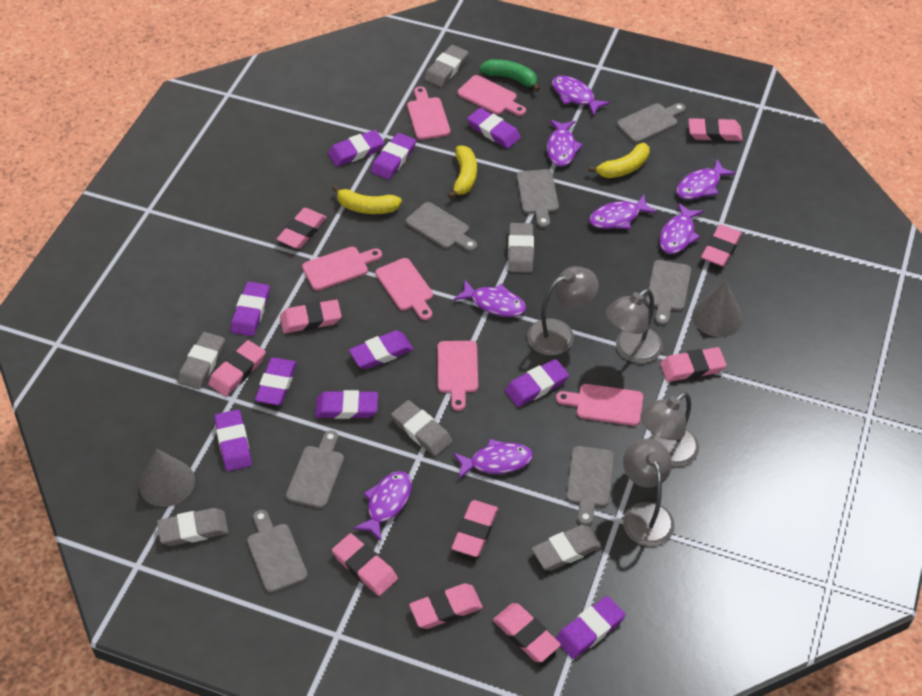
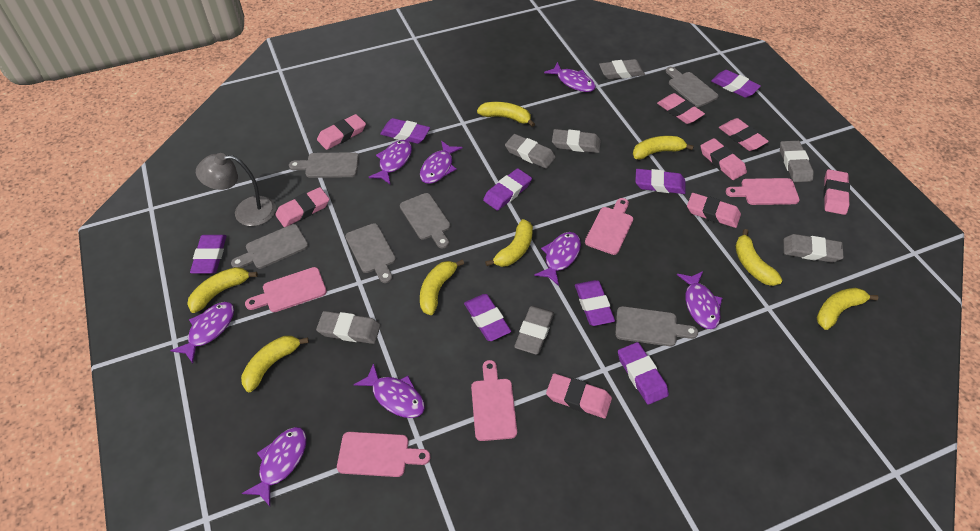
green banana: 1 -> 0
grey cone: 2 -> 0
grey cutting board: 7 -> 6
grey eraser: 6 -> 7
grey lamp: 4 -> 1
pink cutting board: 6 -> 5
pink eraser: 10 -> 8
purple eraser: 10 -> 8
yellow banana: 3 -> 8

